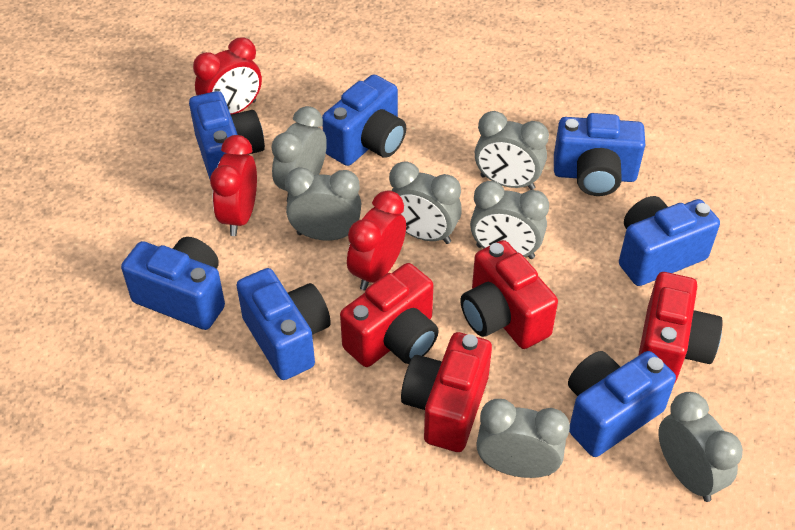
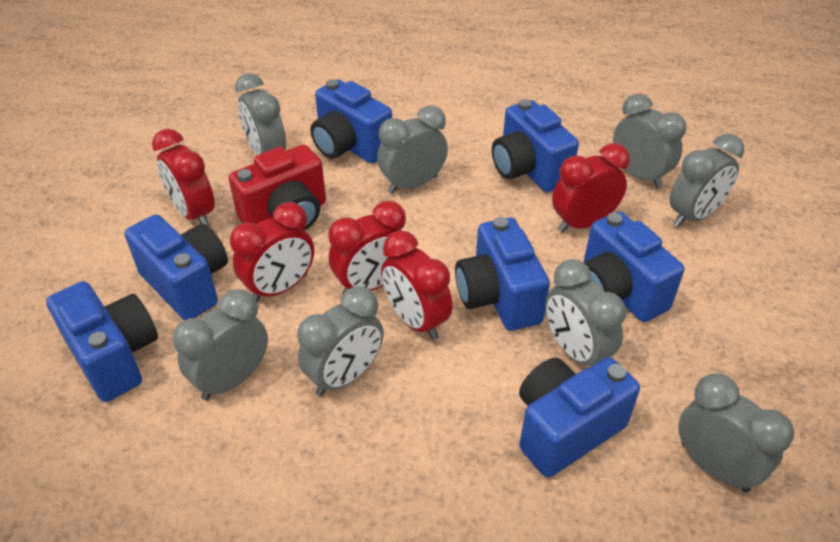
grey clock: 7 -> 8
red camera: 4 -> 1
red clock: 3 -> 5

